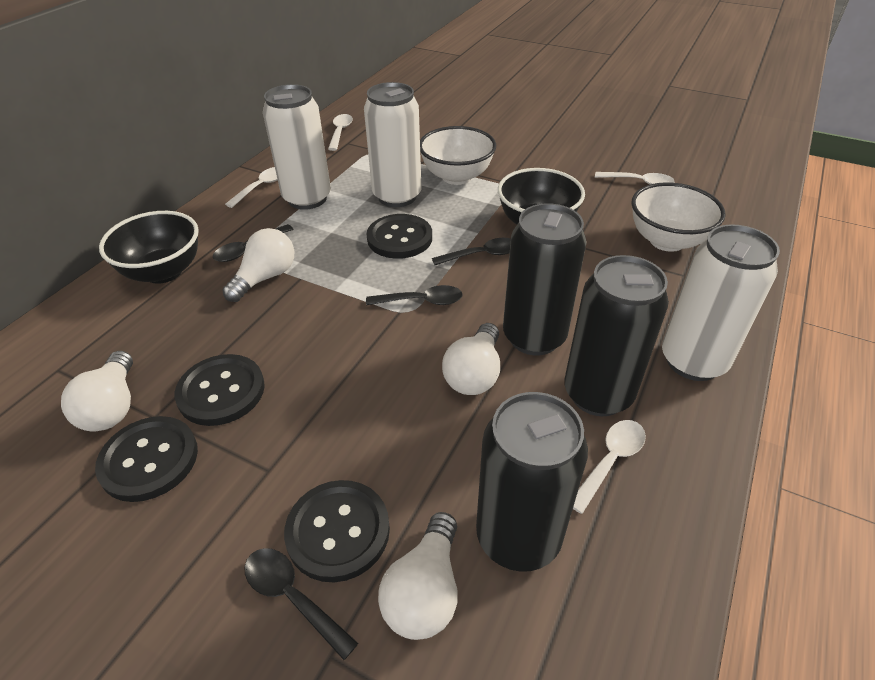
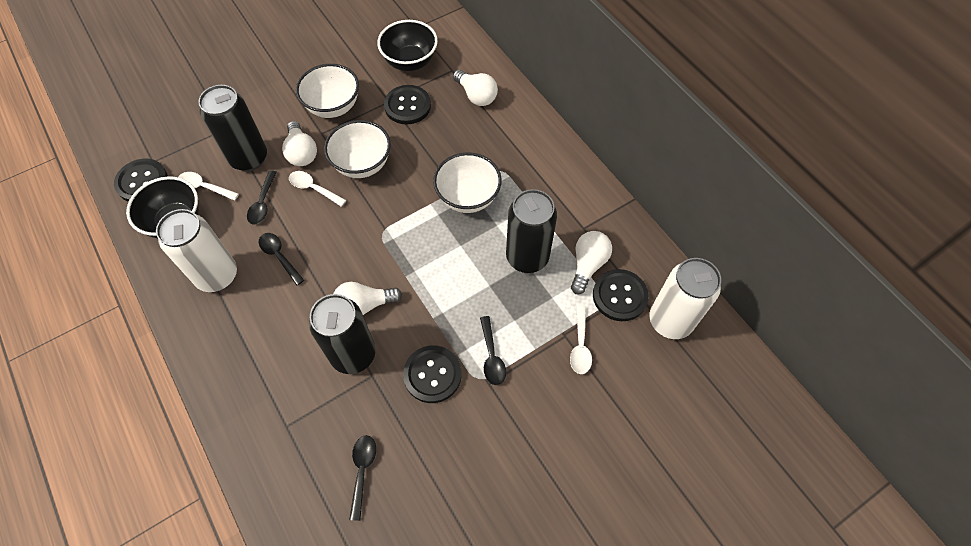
white bowl: 2 -> 3
white can: 3 -> 2
white spoon: 4 -> 3

